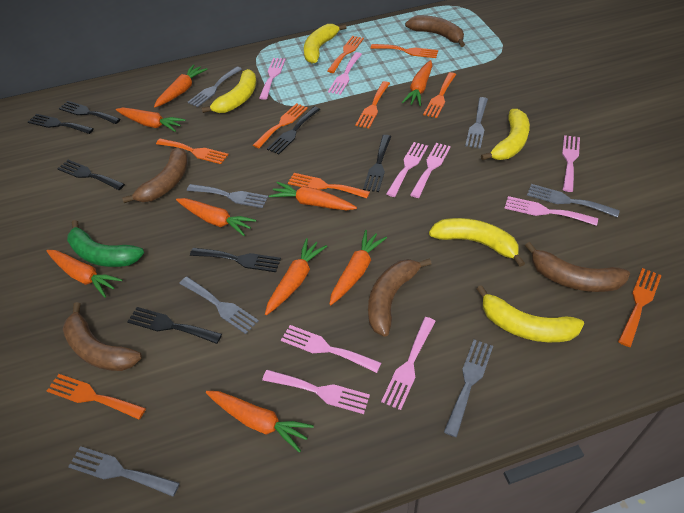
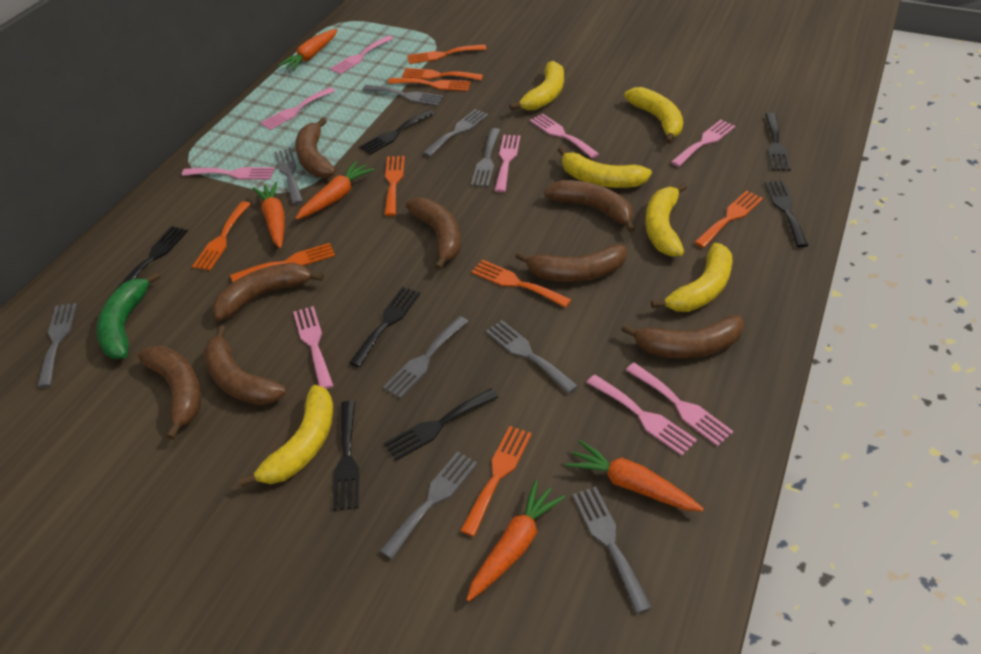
brown banana: 5 -> 8
grey fork: 7 -> 9
orange carrot: 9 -> 5
yellow banana: 5 -> 6

